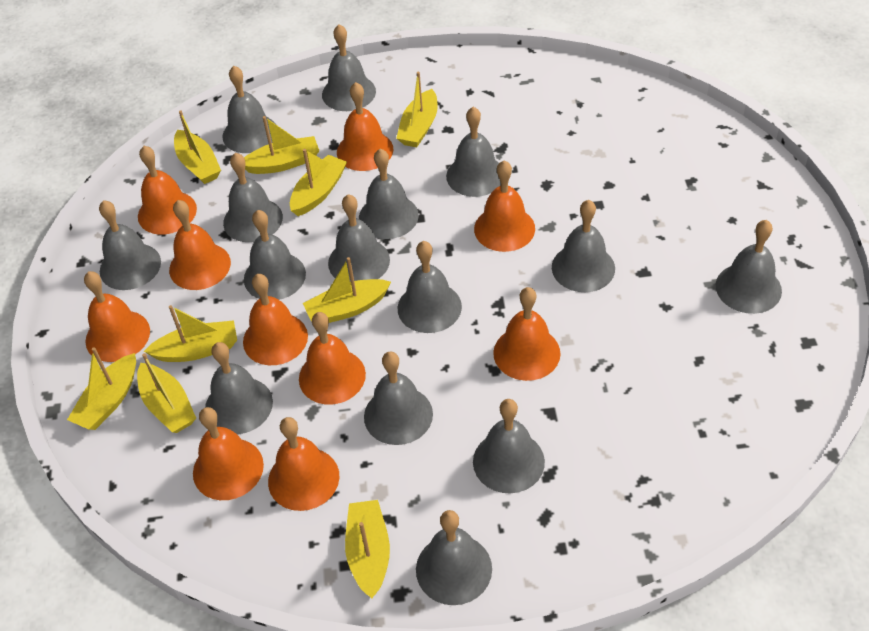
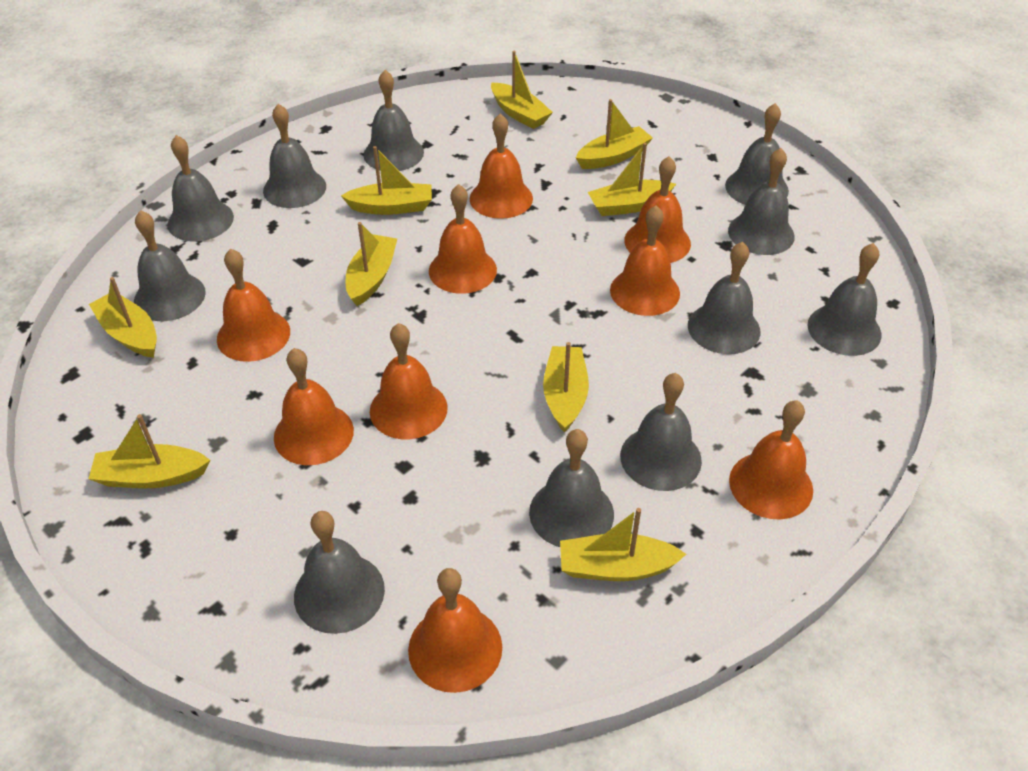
grey bell: 15 -> 11
orange bell: 10 -> 9

